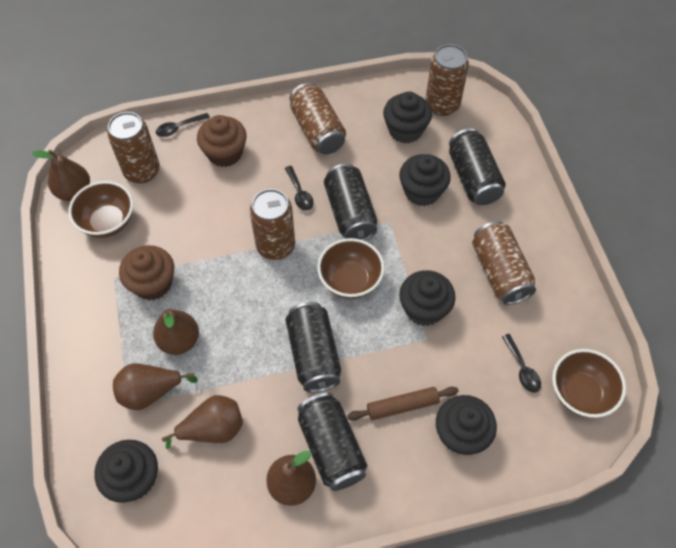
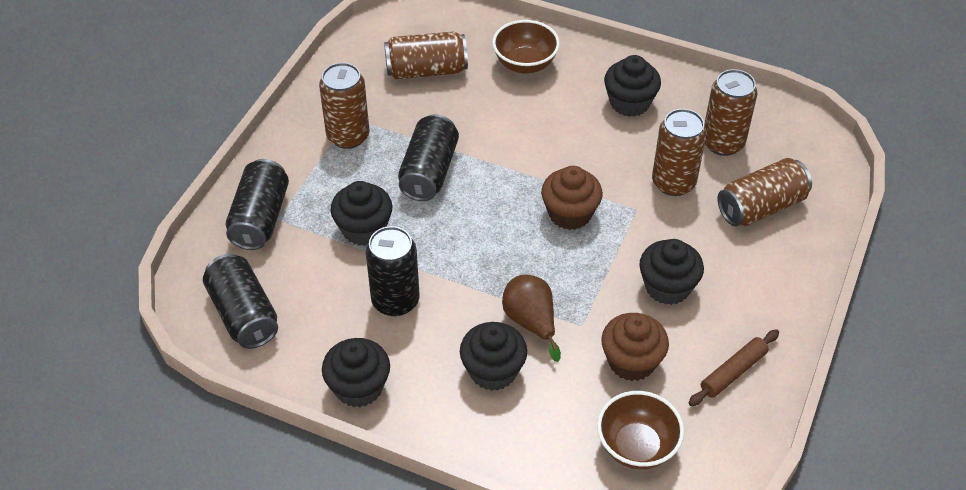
black spoon: 3 -> 0
brown bowl: 3 -> 2
brown pear: 5 -> 1

